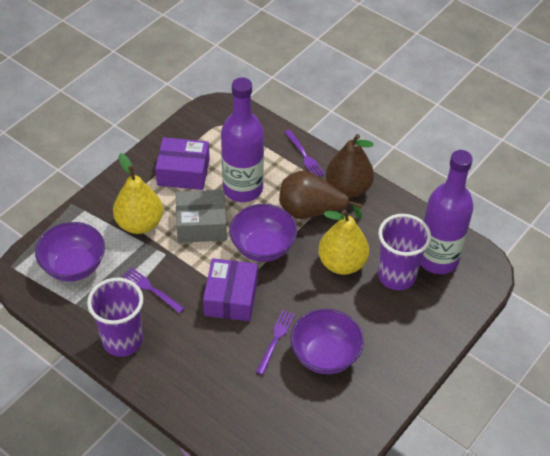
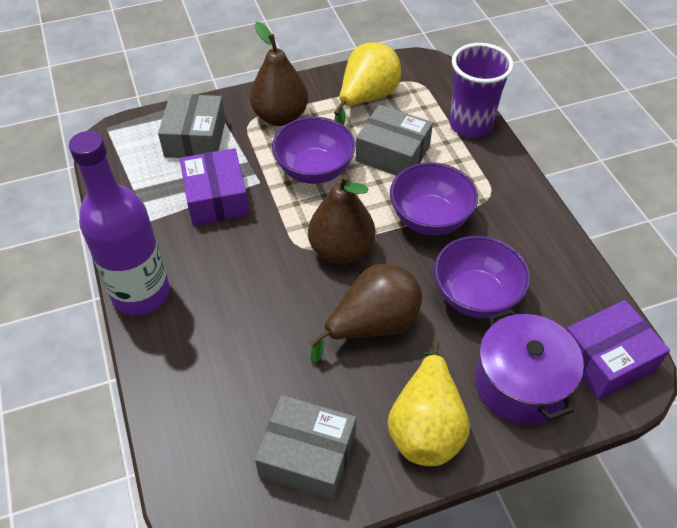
brown pear: 2 -> 3
grey box: 1 -> 3
purple bottle: 2 -> 1
purple cup: 2 -> 1
purple fork: 3 -> 0
purple pot: 0 -> 1

